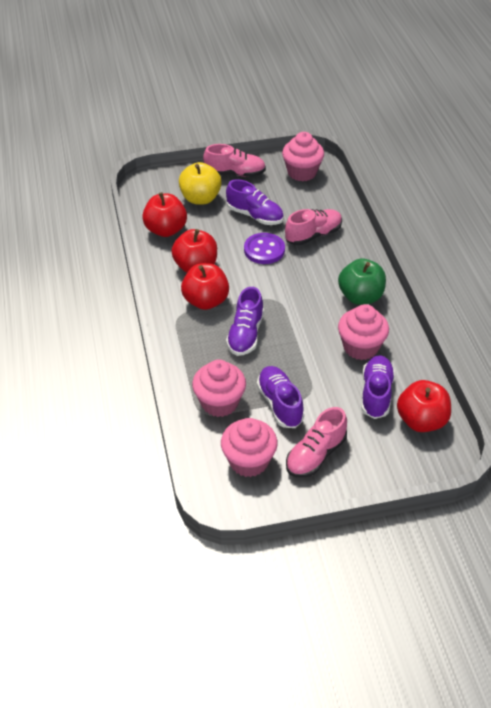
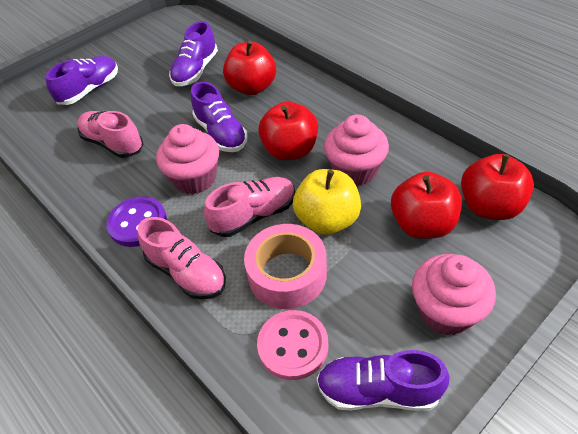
green apple: 1 -> 0
pink button: 0 -> 1
pink cupcake: 4 -> 3
pink tape: 0 -> 1

